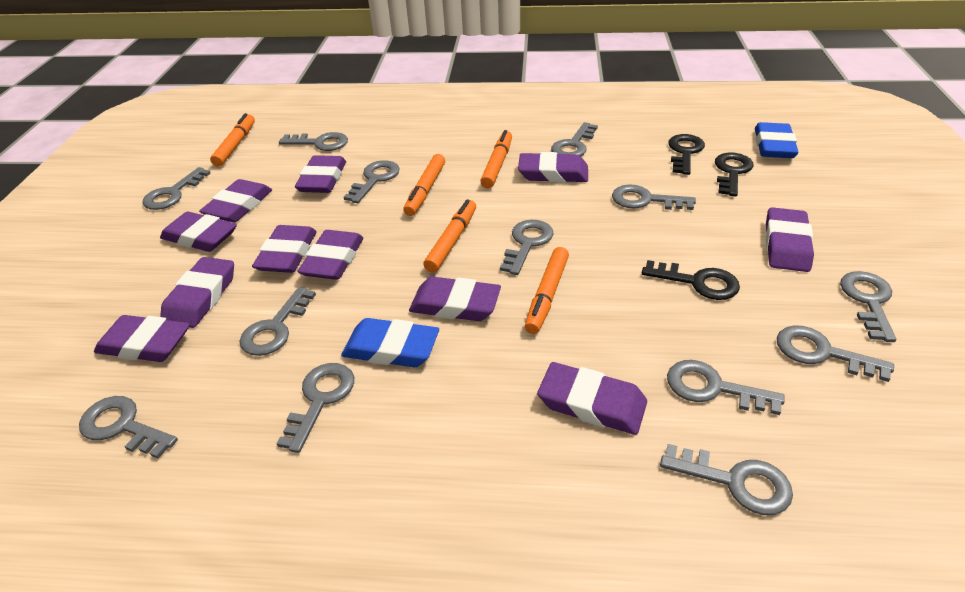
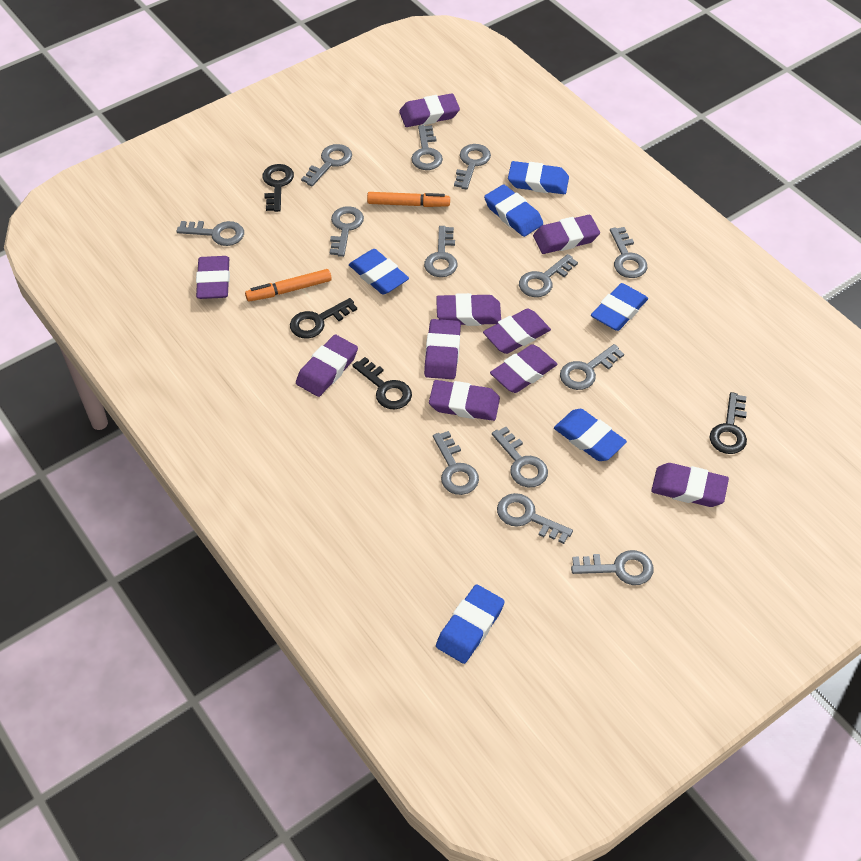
black key: 3 -> 4
blue eraser: 2 -> 6
orange marker: 5 -> 2
purple eraser: 11 -> 10

